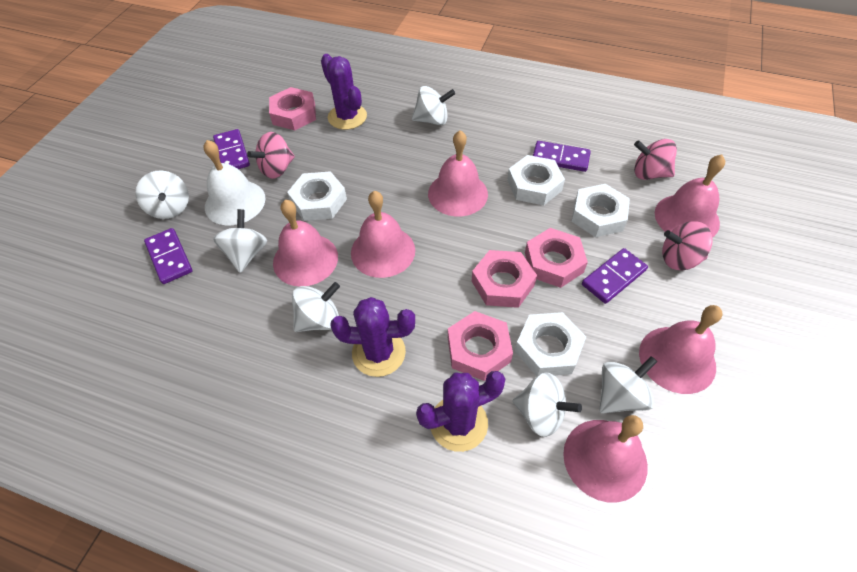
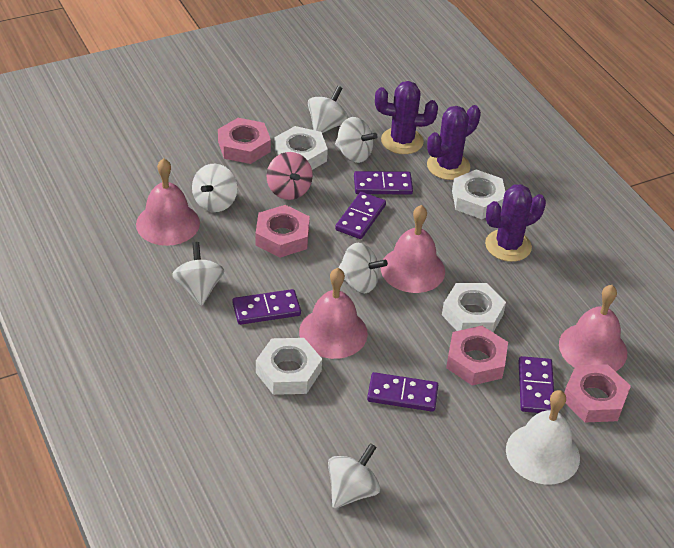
pink bell: 6 -> 4
pink spinning top: 3 -> 1
purple domino: 4 -> 5

